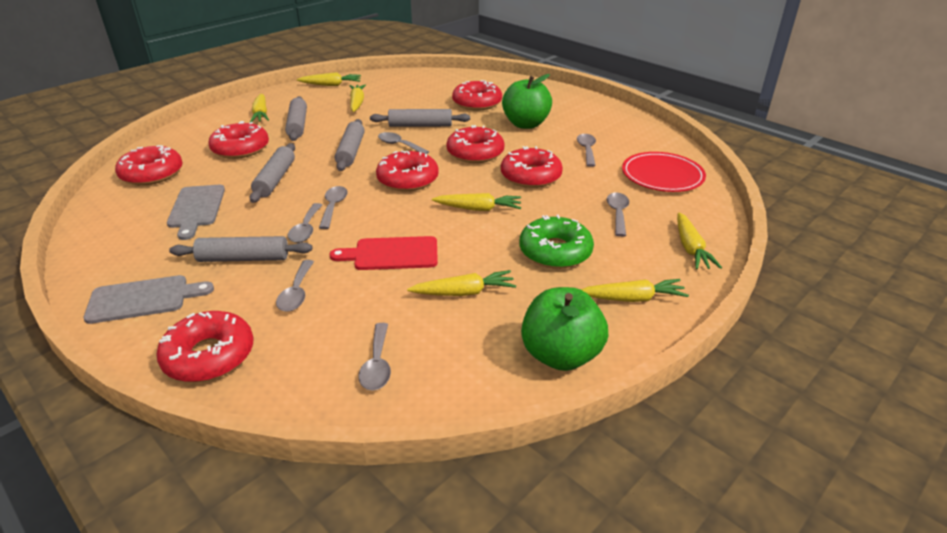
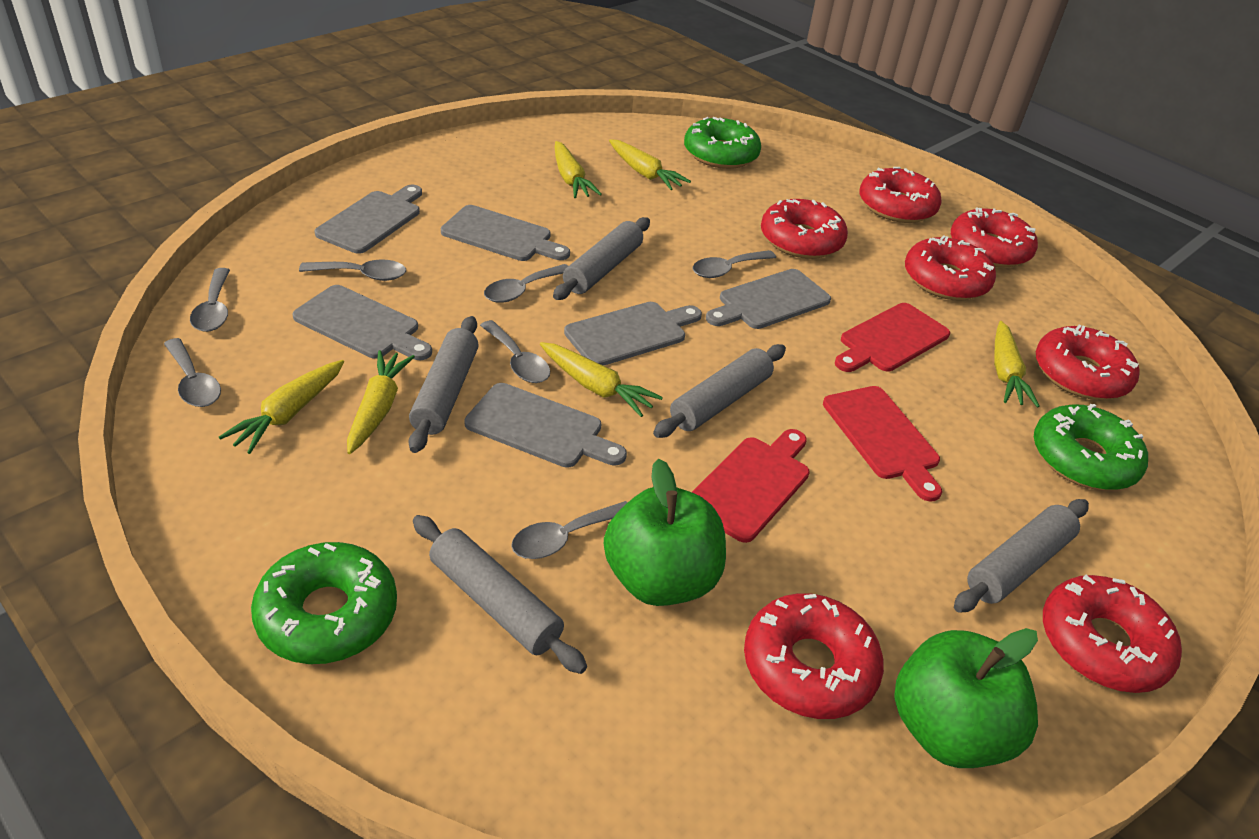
green donut: 1 -> 3
grey cutting board: 2 -> 6
red cutting board: 1 -> 3
red plate: 1 -> 0
yellow carrot: 7 -> 6

